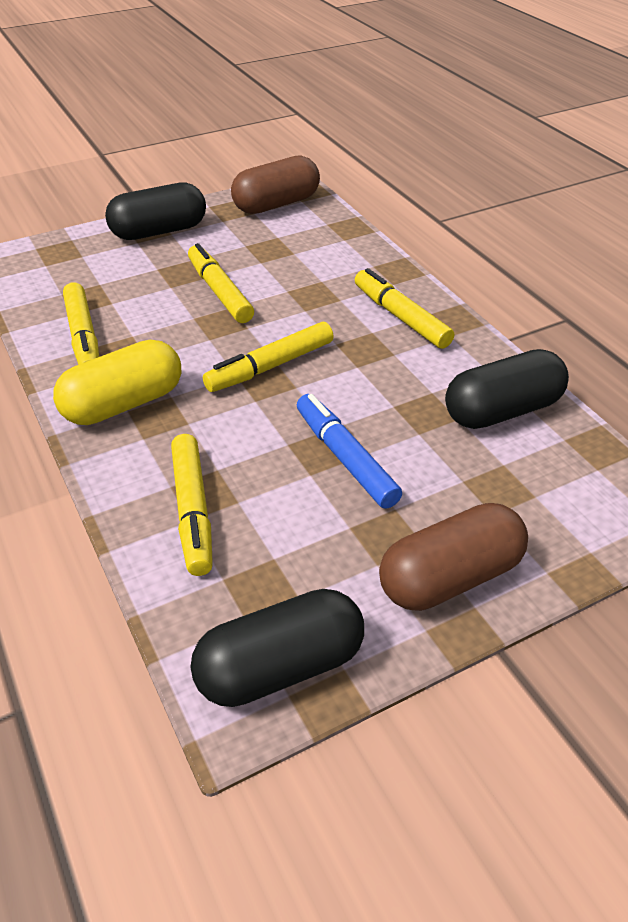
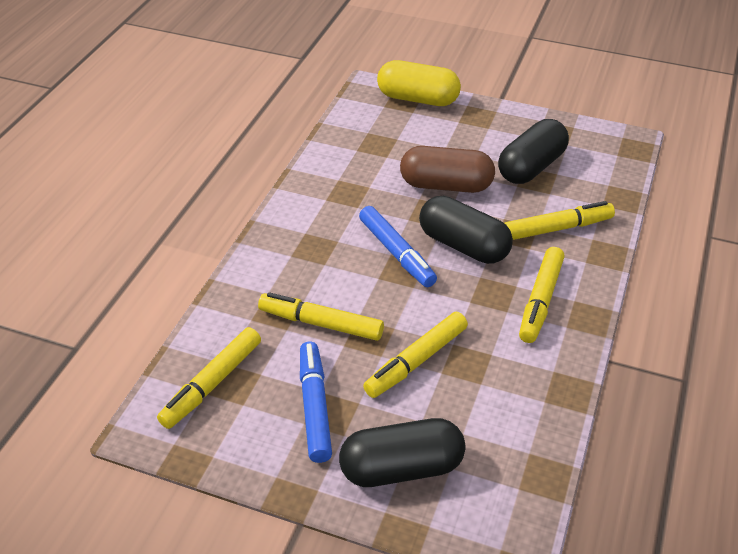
blue marker: 1 -> 2
brown capsule: 2 -> 1

